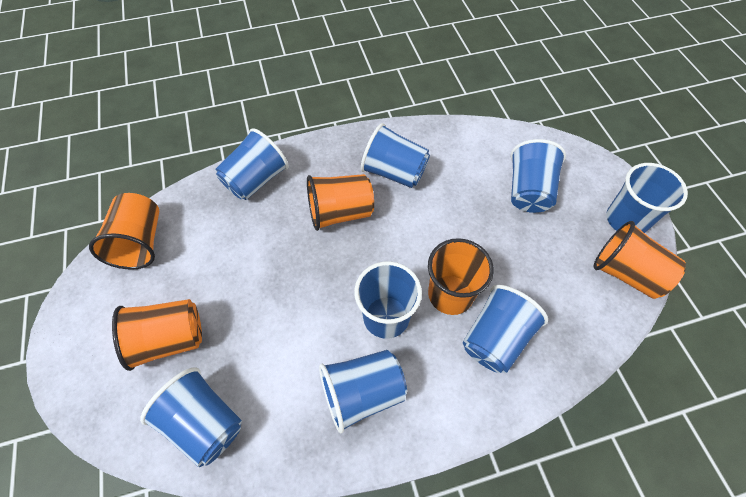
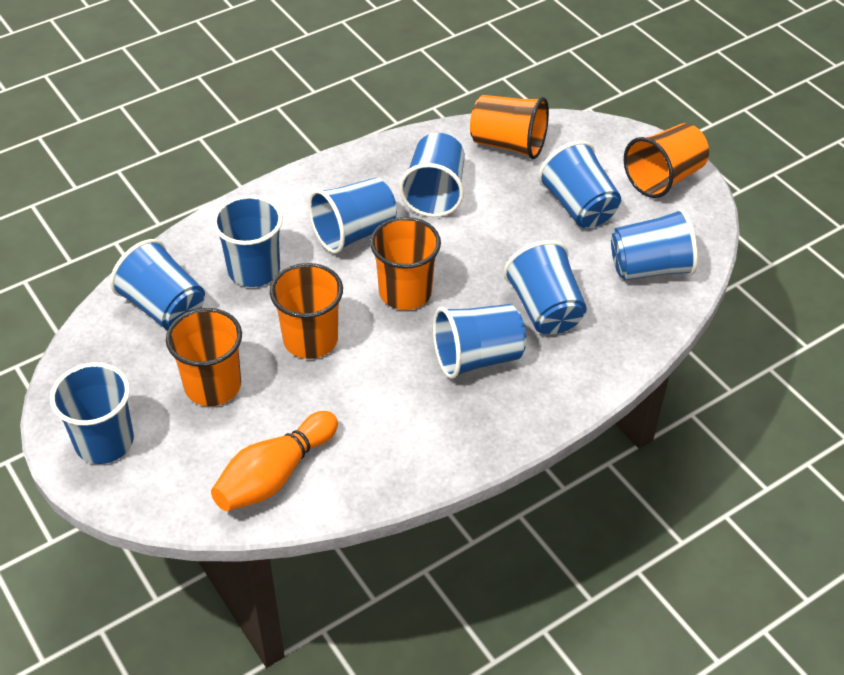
blue cup: 8 -> 9
orange bowling pin: 0 -> 1

